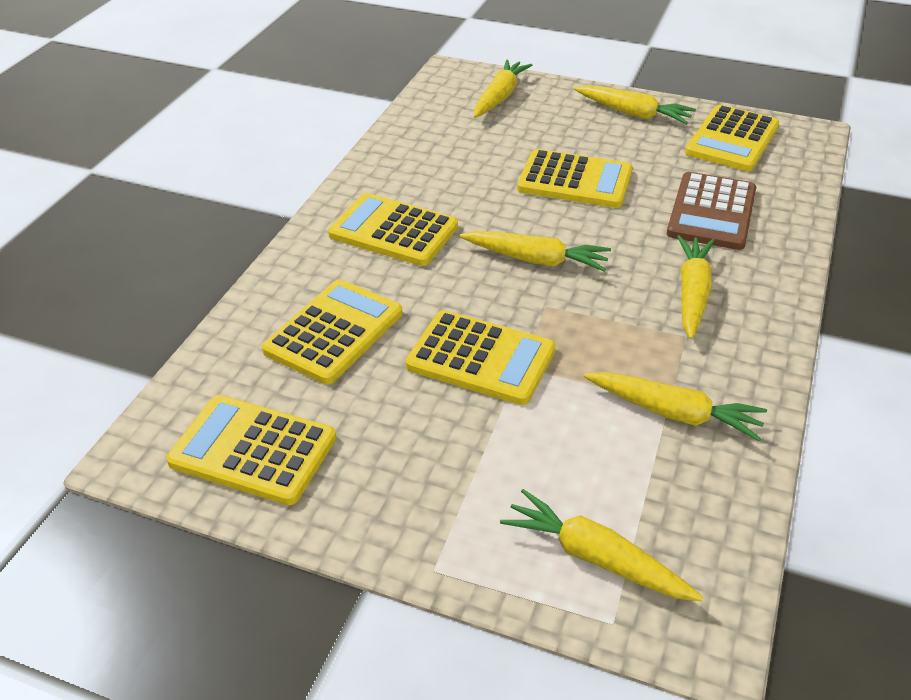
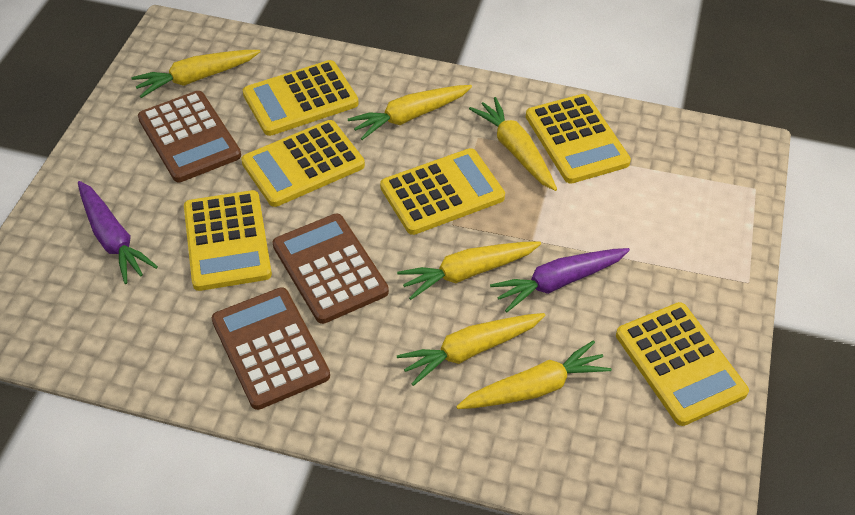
brown calculator: 1 -> 3
purple carrot: 0 -> 2

